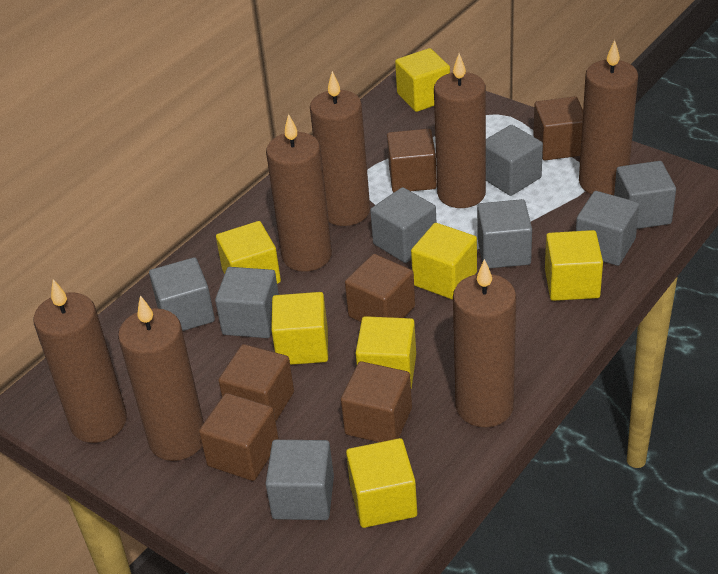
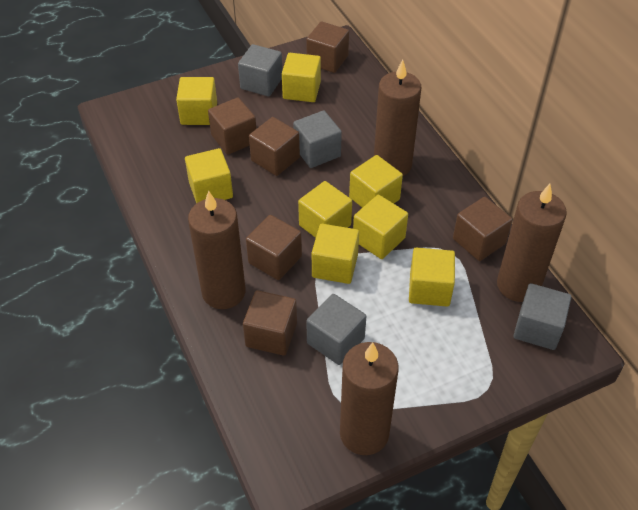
brown candle: 7 -> 4
grey cube: 8 -> 4
yellow cube: 7 -> 8

